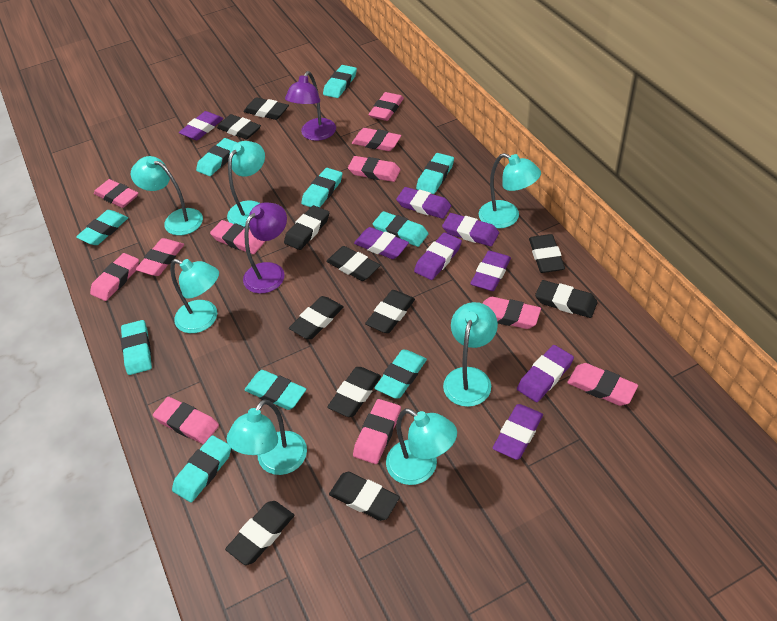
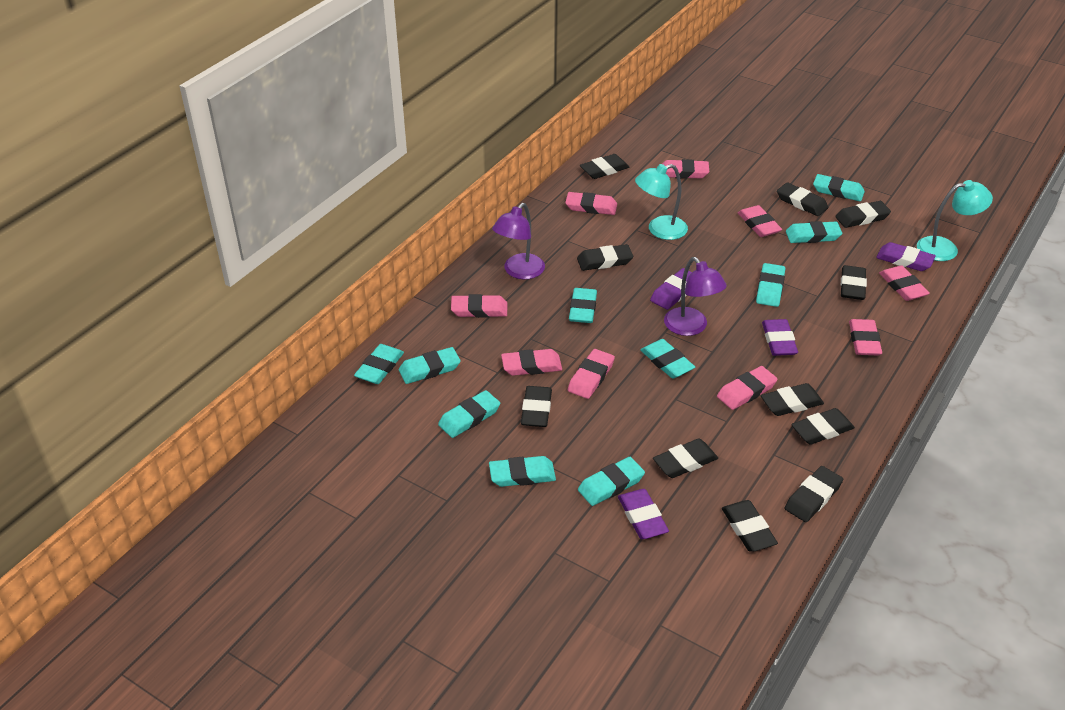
pink eraser: 11 -> 9
purple eraser: 8 -> 4
turquoise lamp: 7 -> 2

